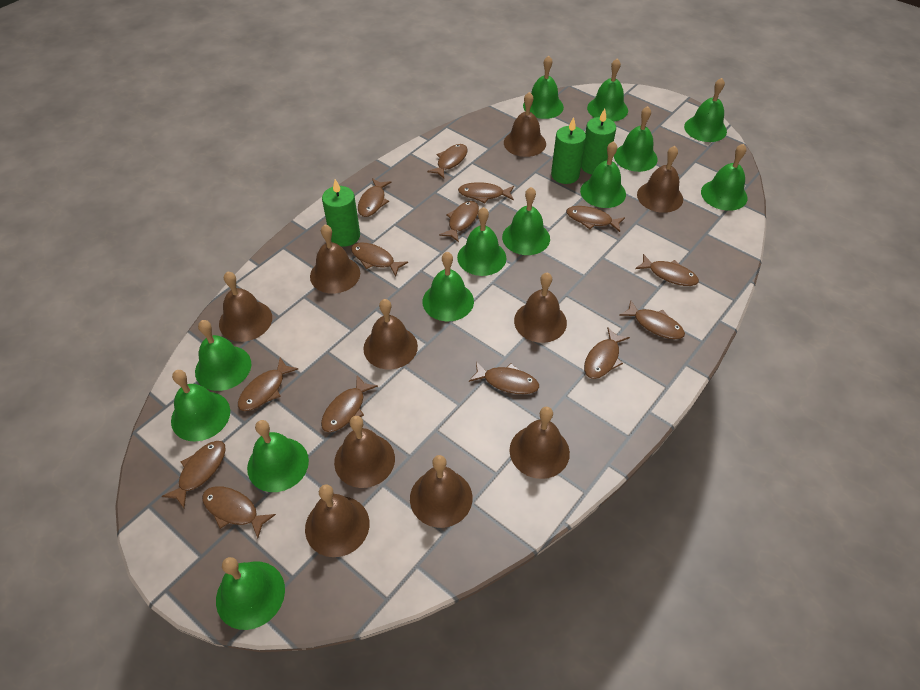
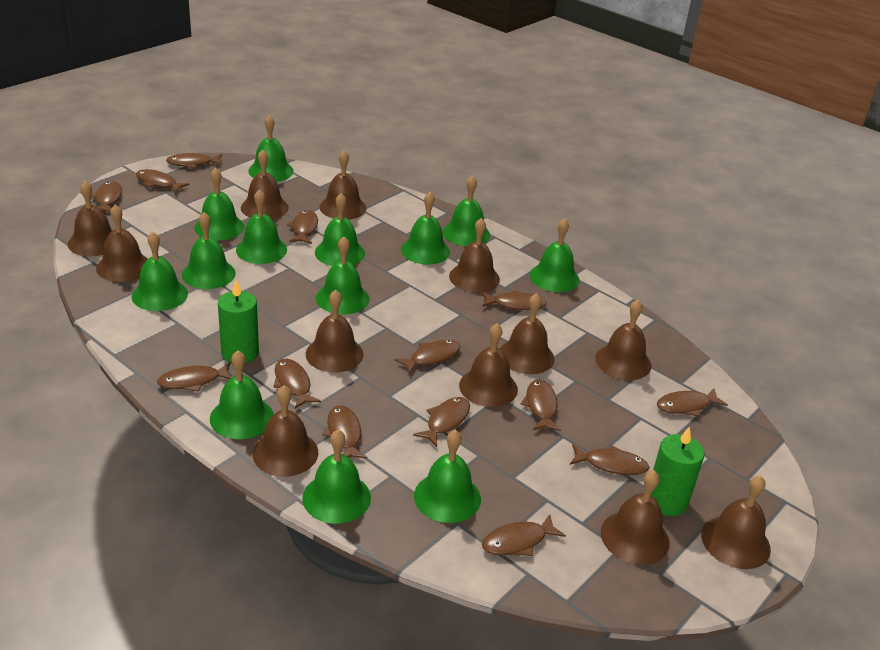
brown bell: 10 -> 12
green candle: 3 -> 2

